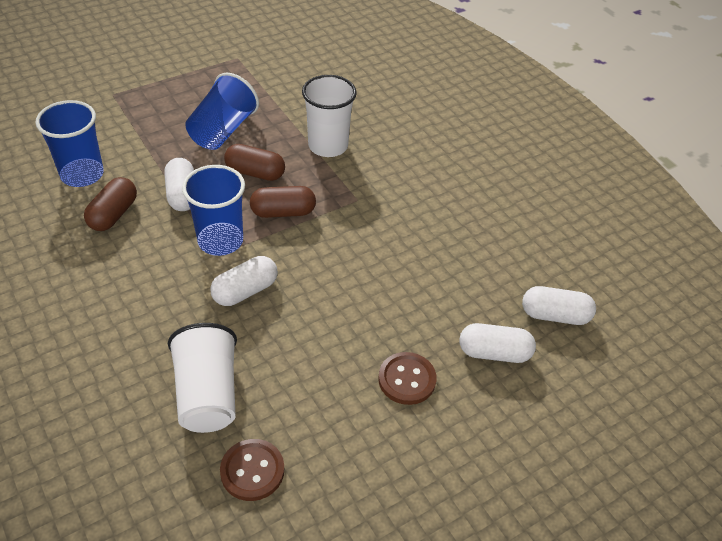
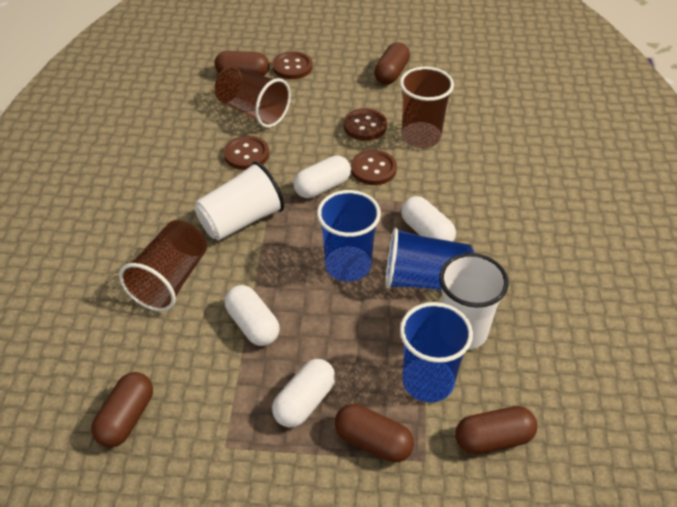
brown button: 2 -> 4
brown capsule: 3 -> 5
brown cup: 0 -> 3

